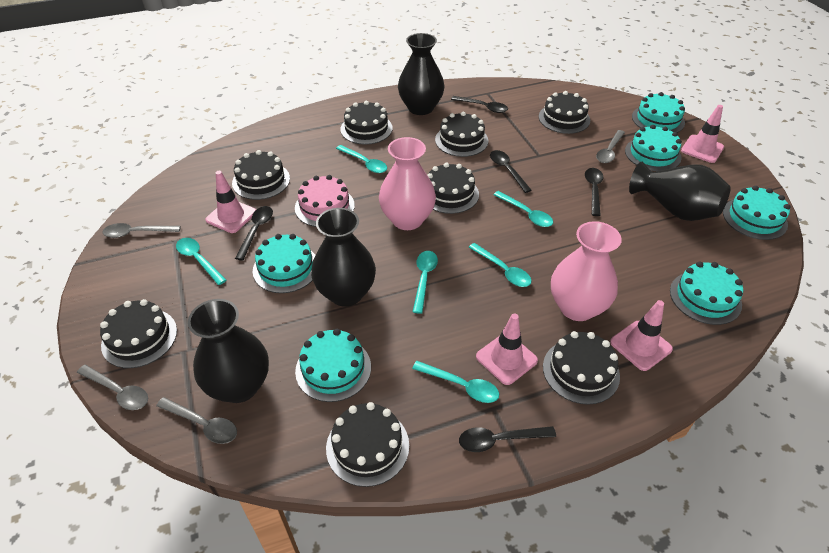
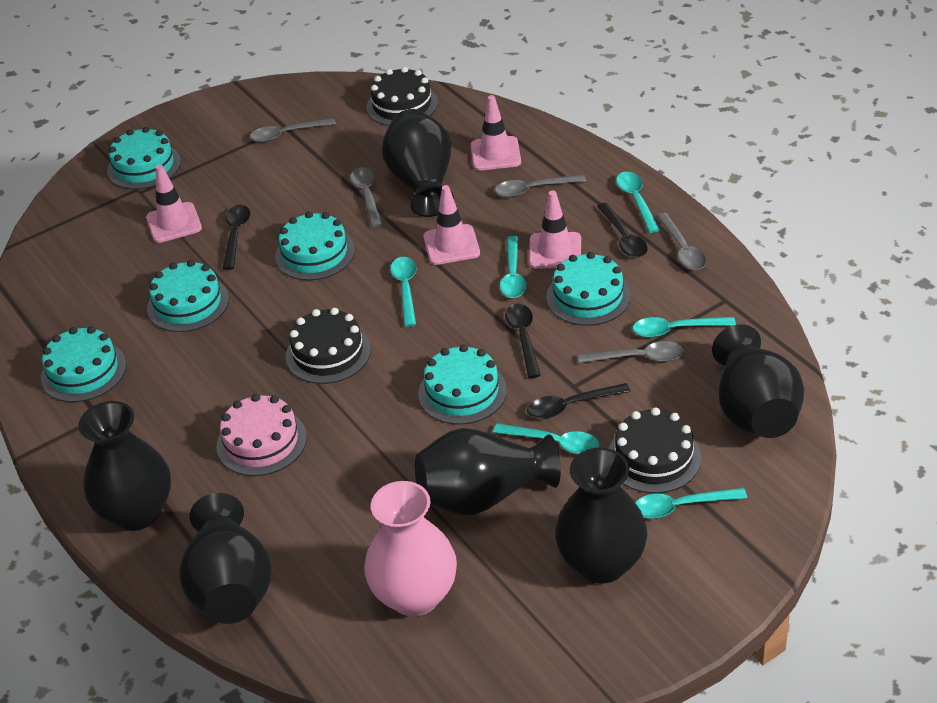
black cake: 8 -> 3
black spoon: 5 -> 4
black vase: 4 -> 6
grey spoon: 4 -> 5
pink vase: 2 -> 1

